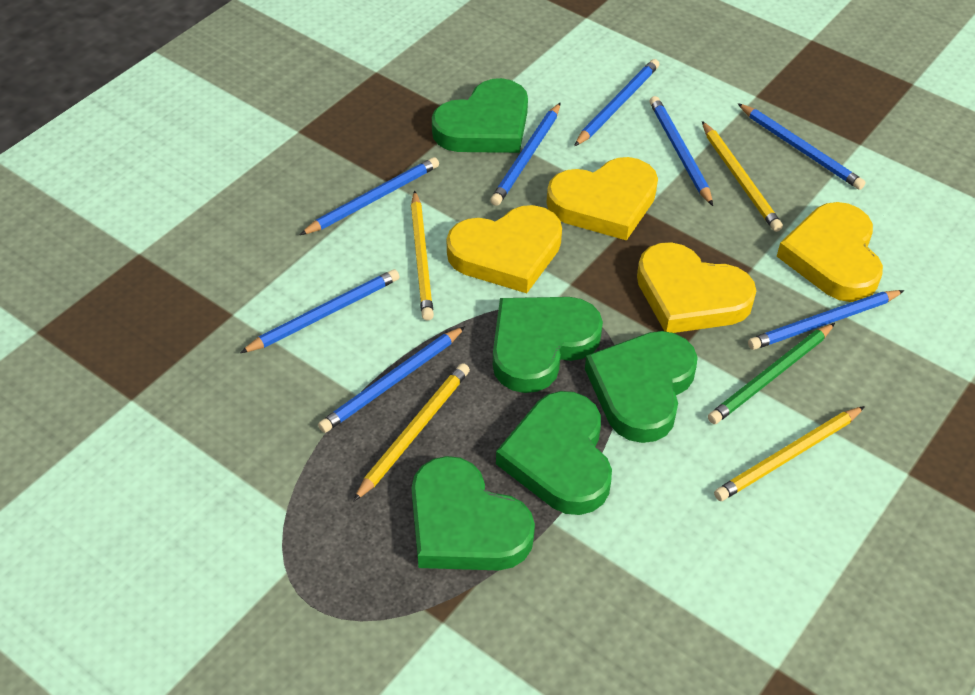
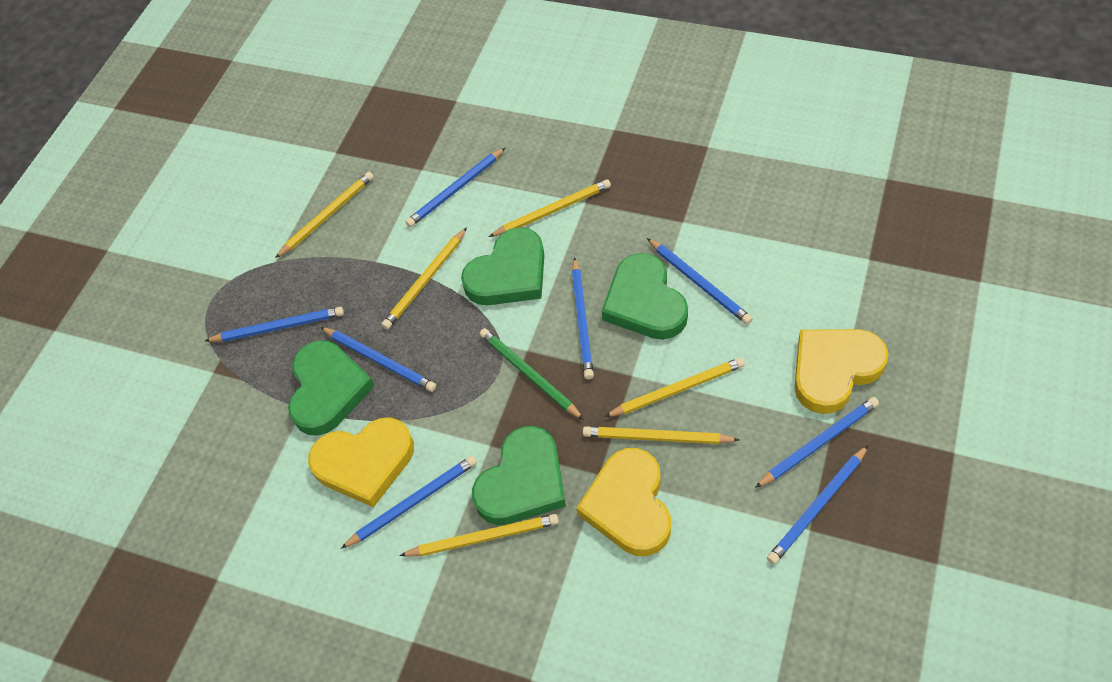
green heart: 5 -> 4
yellow heart: 4 -> 3
yellow pencil: 4 -> 6

